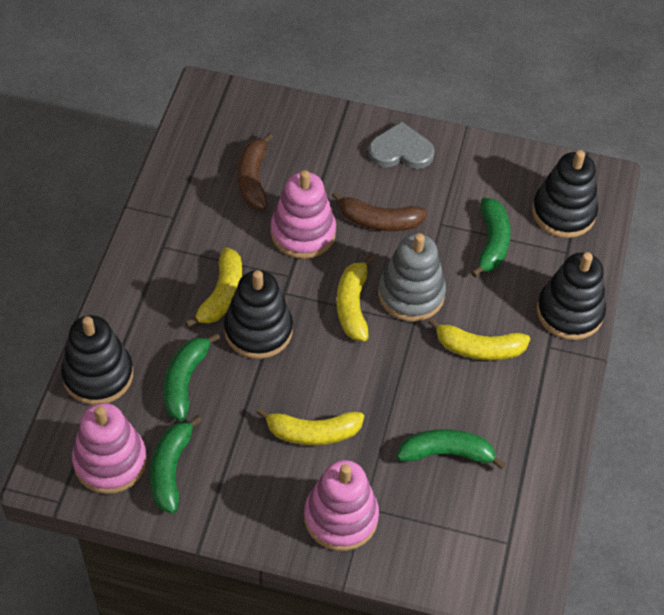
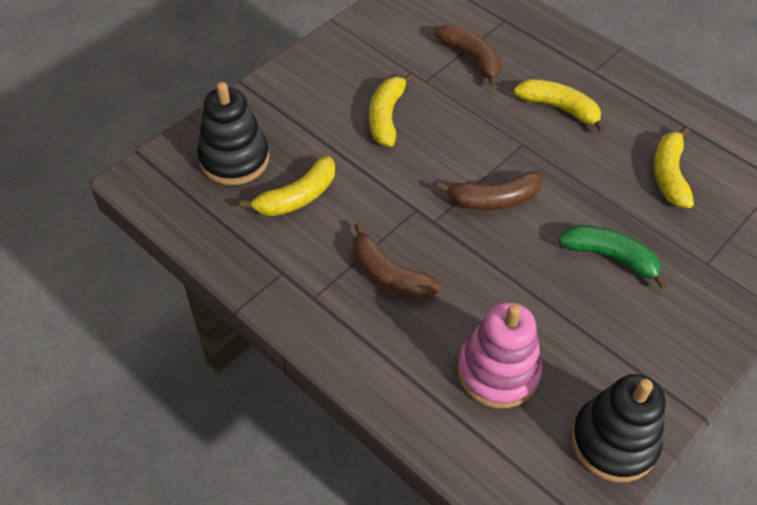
black stacking toy: 4 -> 2
brown banana: 2 -> 3
green banana: 4 -> 1
grey heart: 1 -> 0
grey stacking toy: 1 -> 0
pink stacking toy: 3 -> 1

